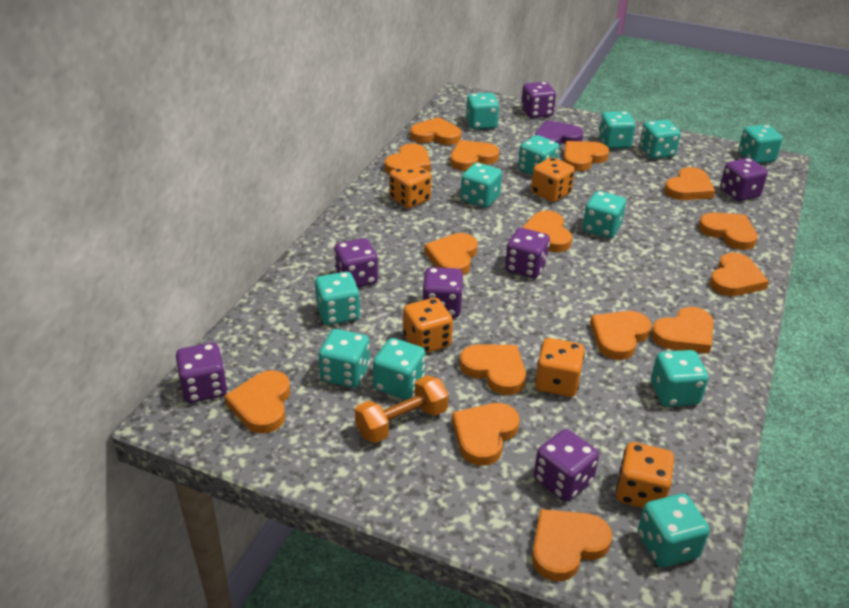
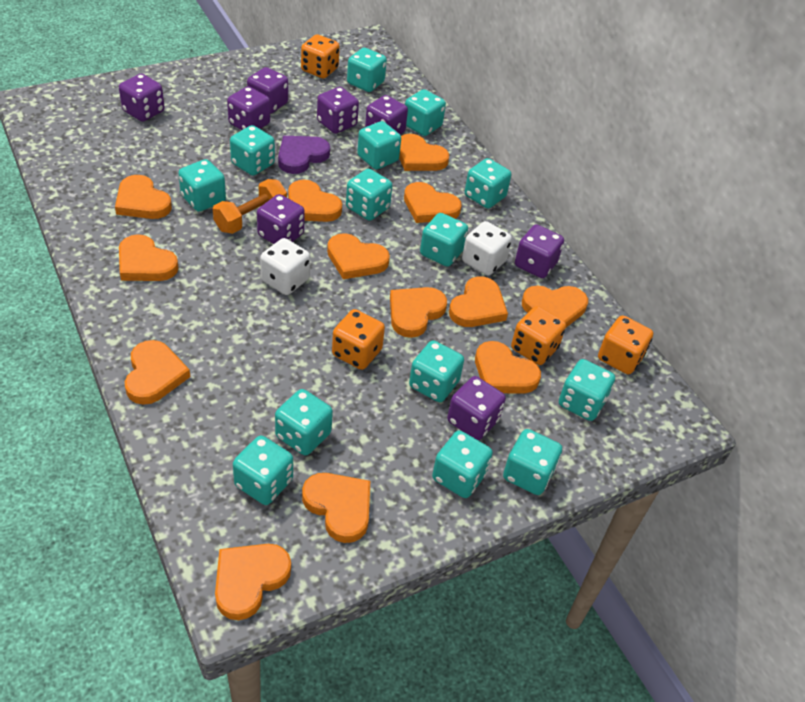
orange dice: 5 -> 4
orange heart: 15 -> 13
purple dice: 7 -> 8
turquoise dice: 12 -> 14
white dice: 0 -> 2

